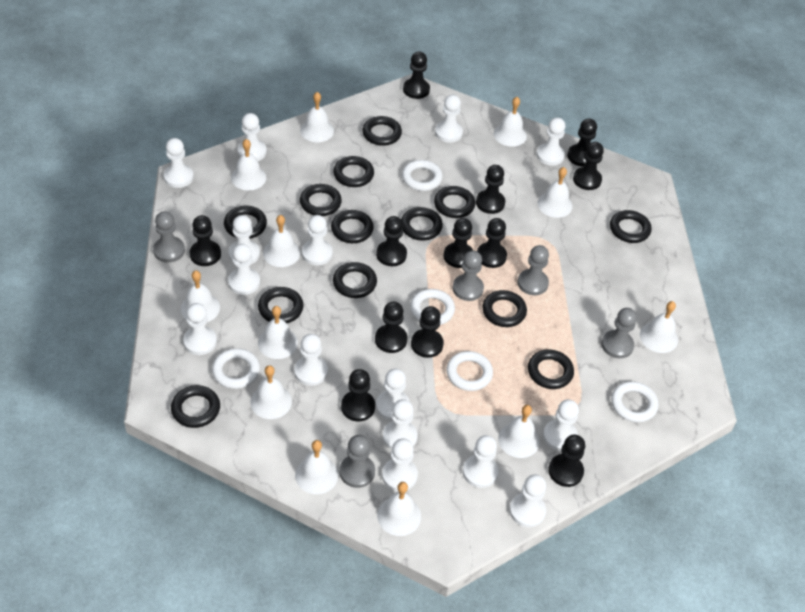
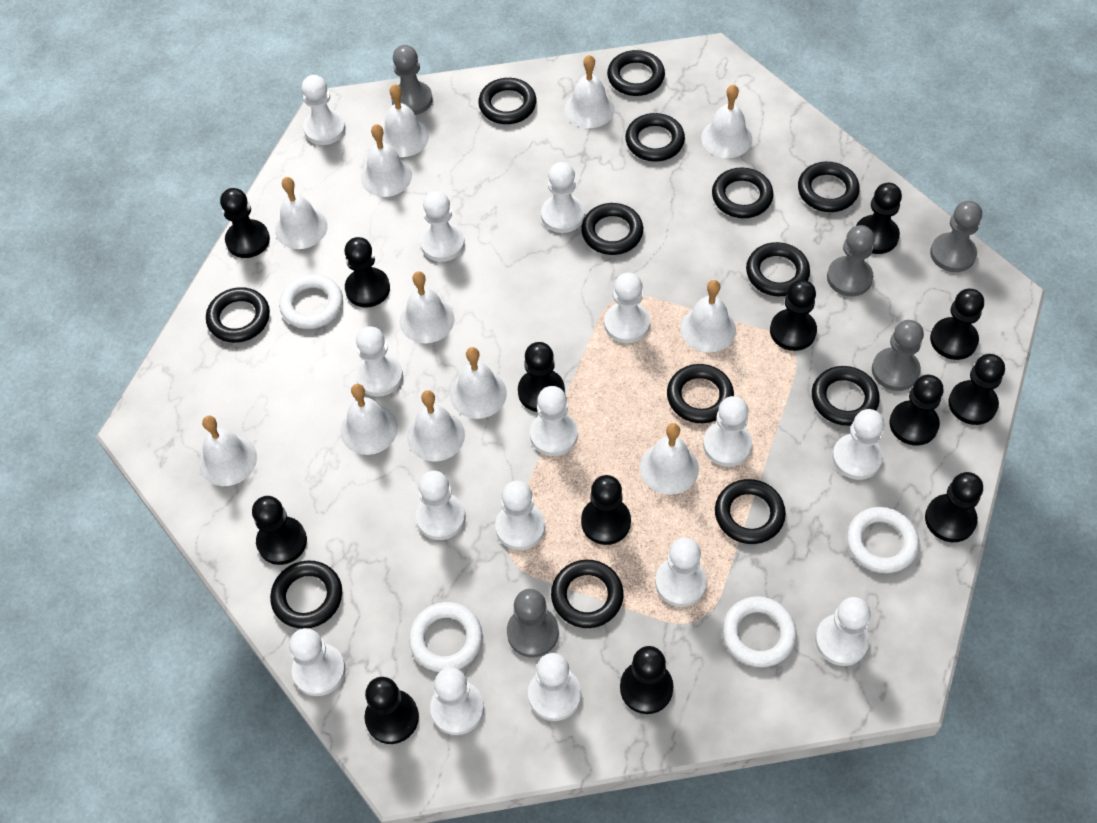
black pawn: 12 -> 13
white ring: 5 -> 4

